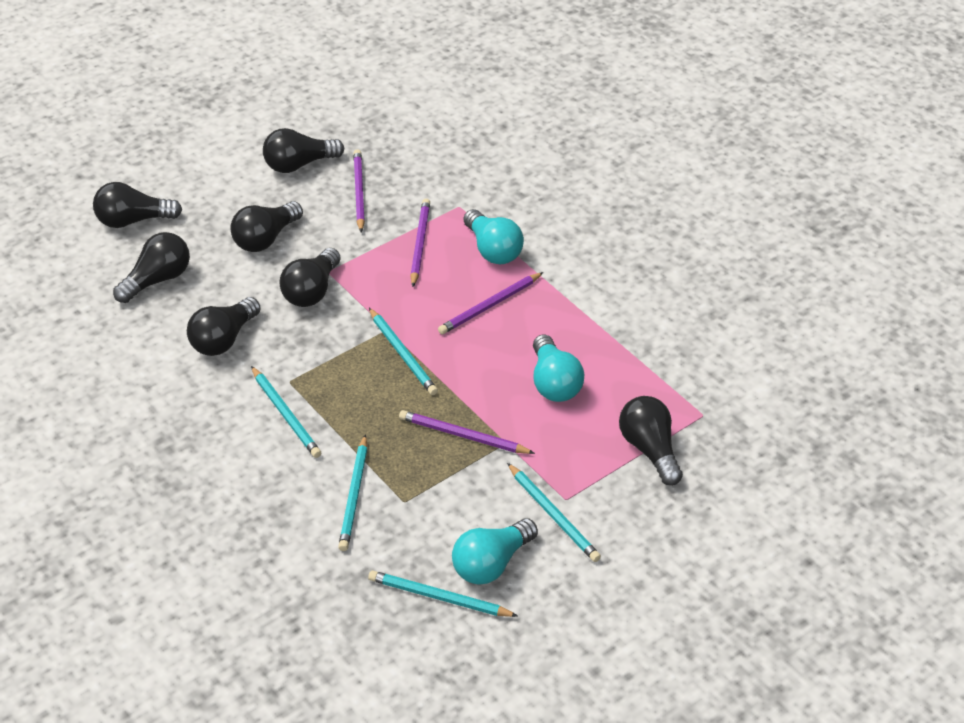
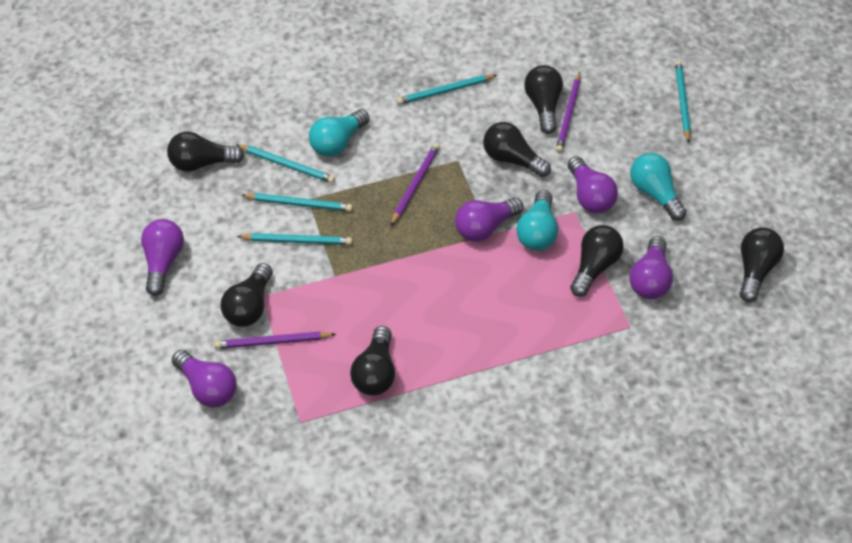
purple light bulb: 0 -> 5
purple pencil: 4 -> 3

